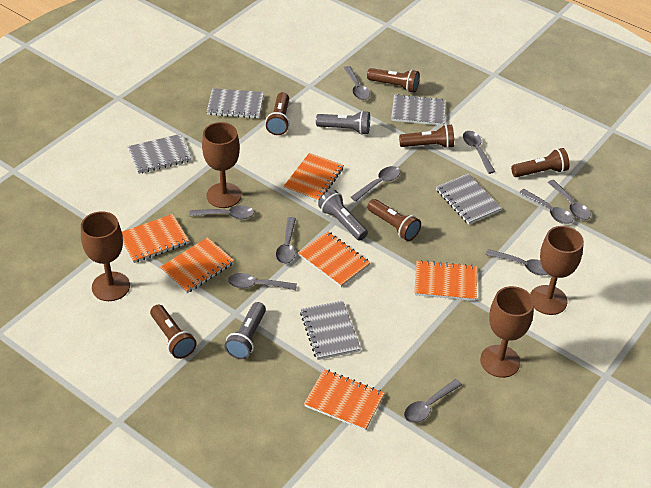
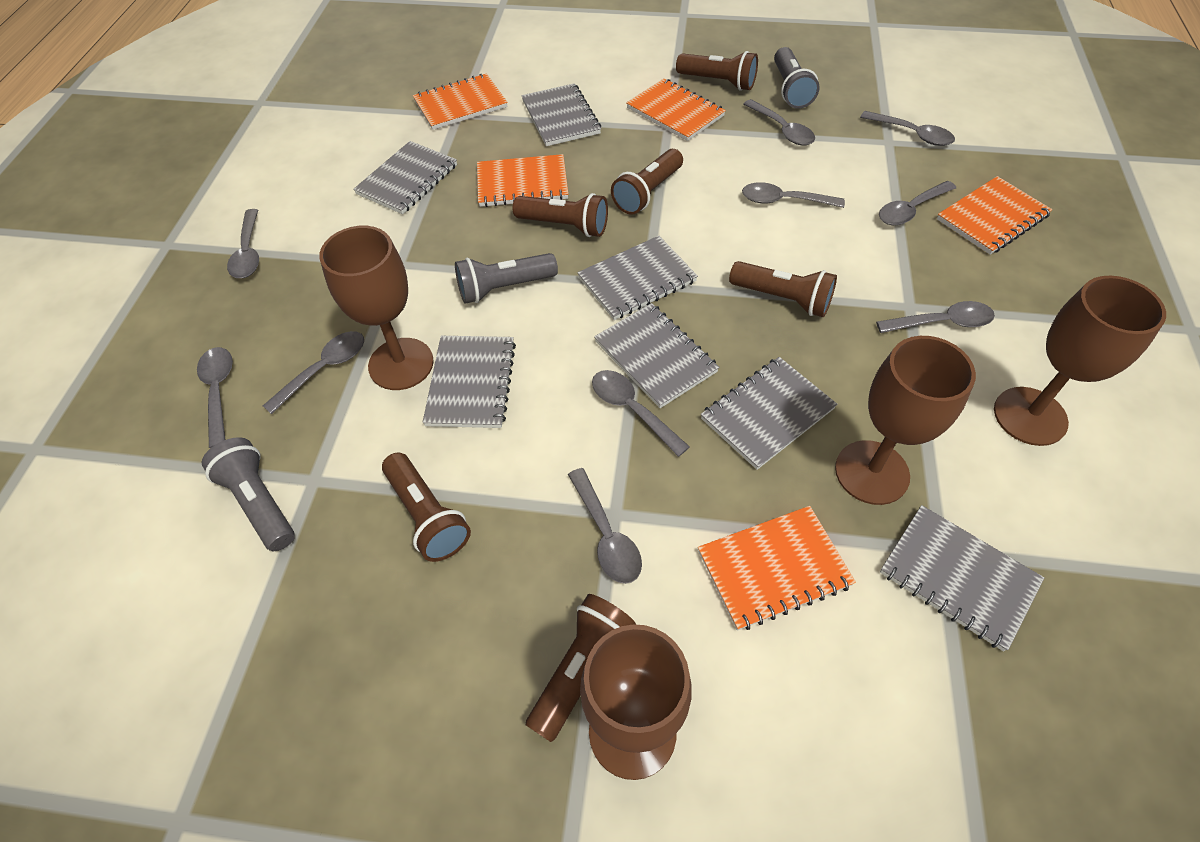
grey notebook: 5 -> 7
orange notebook: 6 -> 5

